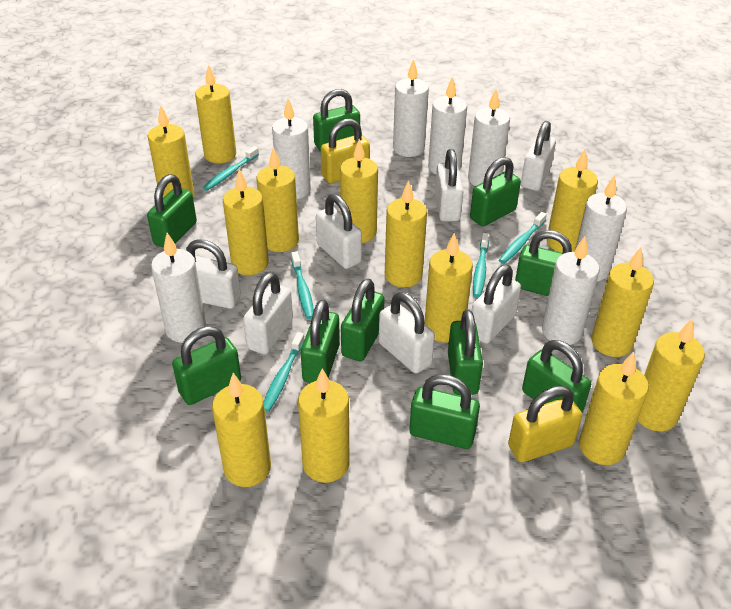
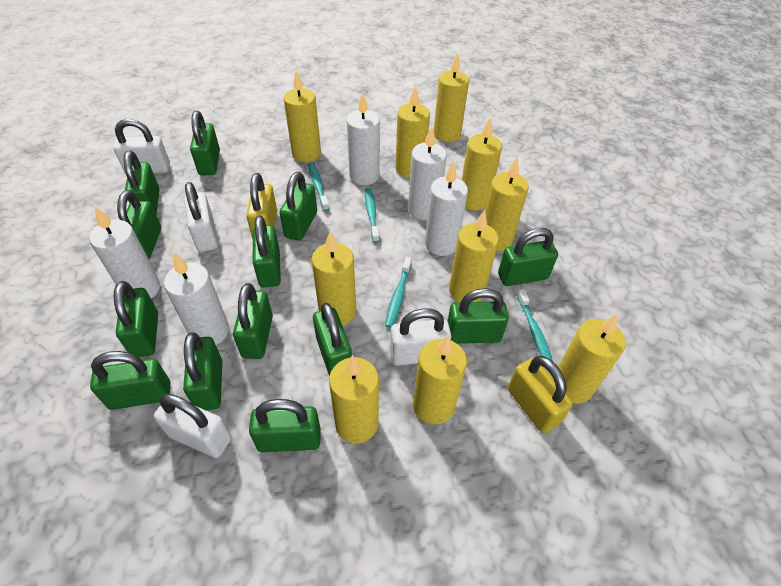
green padlock: 10 -> 13
turquoise toothbrush: 5 -> 4
white candle: 7 -> 5
white padlock: 7 -> 4
yellow candle: 13 -> 10

